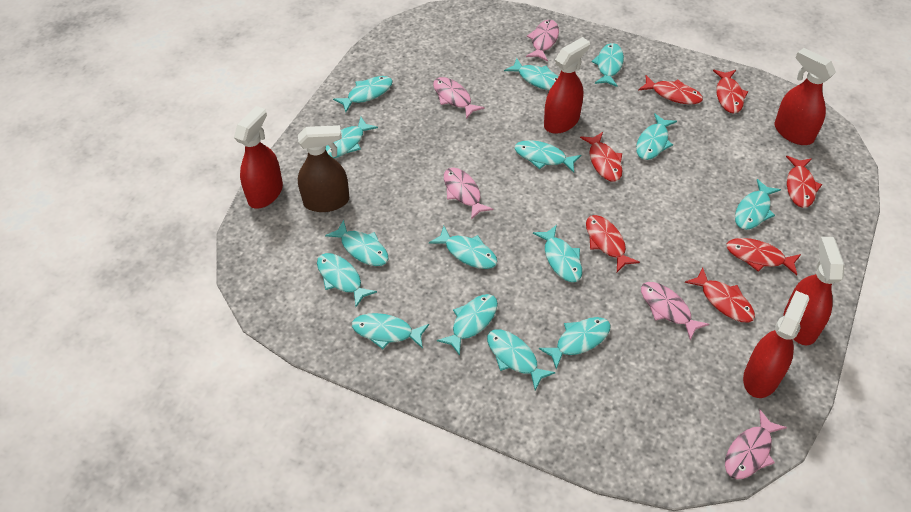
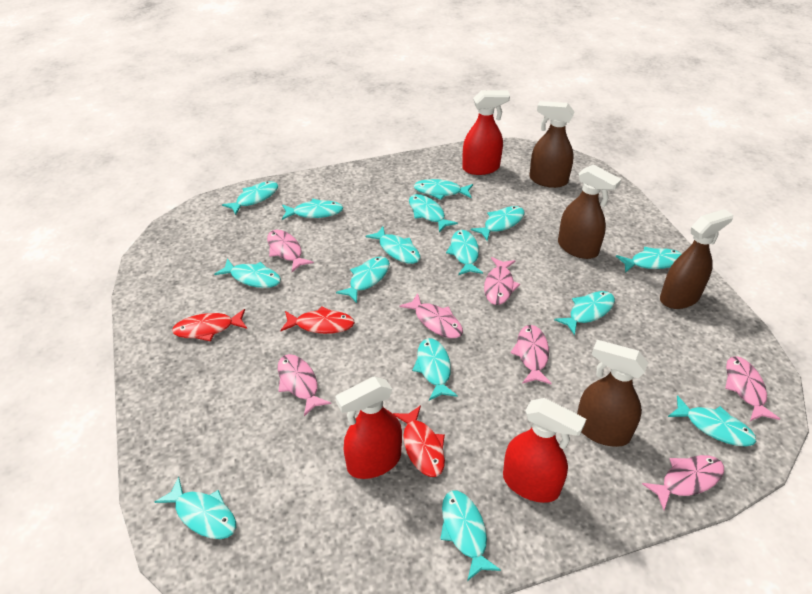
brown spray bottle: 1 -> 4
pink fish: 5 -> 7
red fish: 7 -> 3
red spray bottle: 5 -> 3

